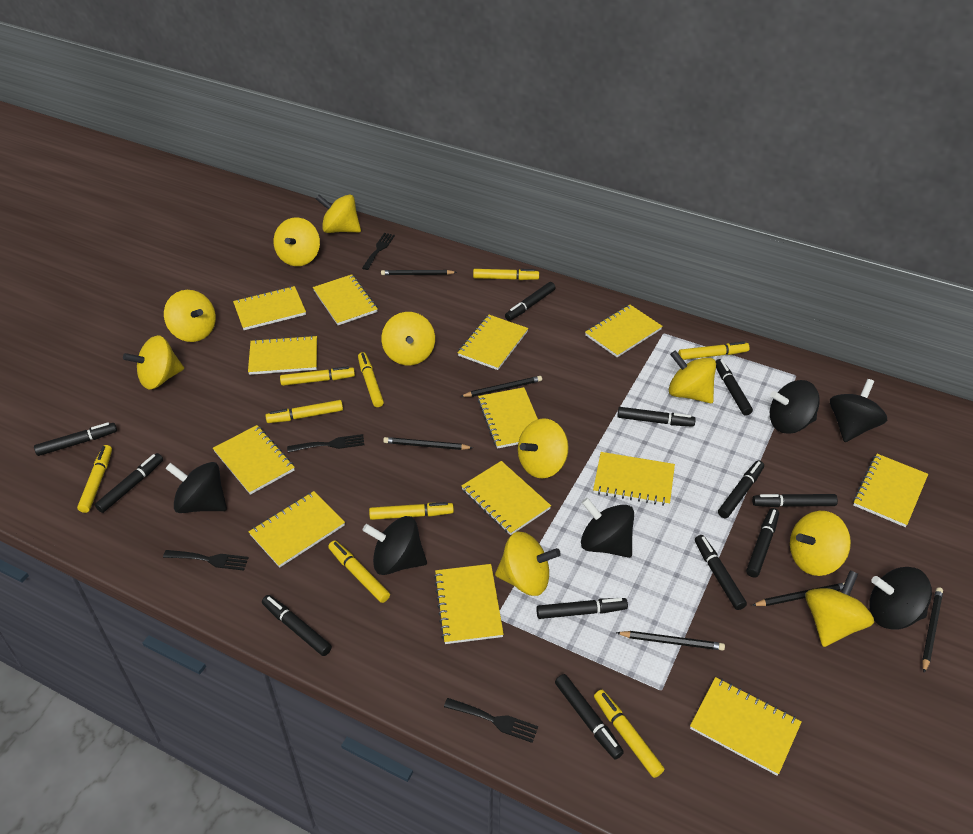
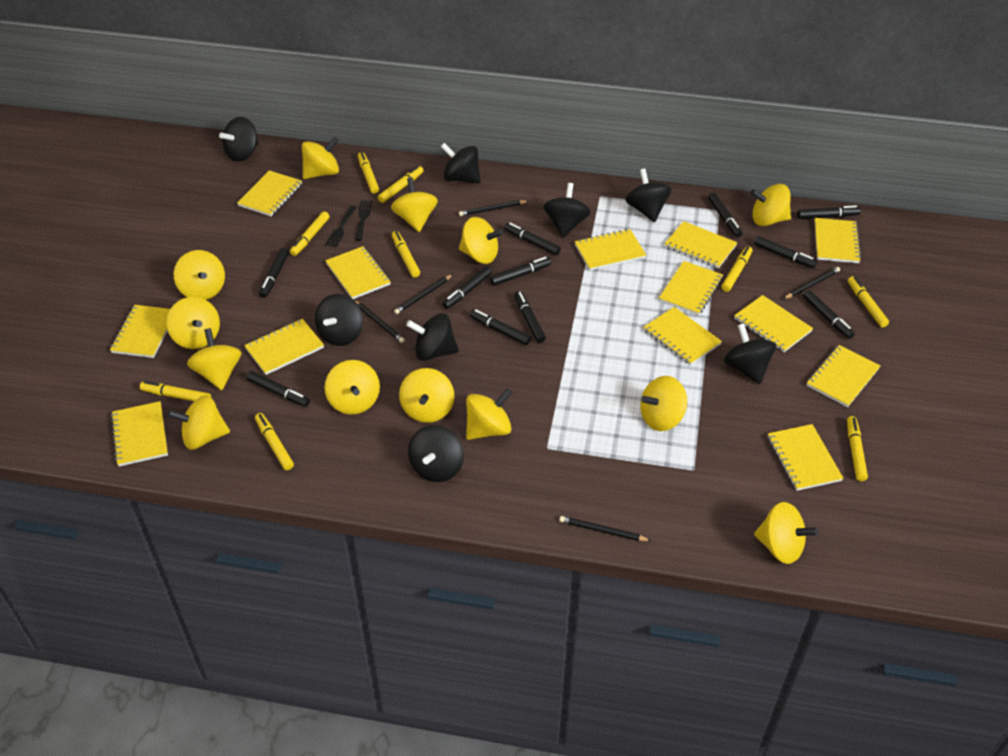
black fork: 4 -> 2
black marker: 12 -> 11
black pencil: 6 -> 5
black spinning top: 6 -> 8
yellow spinning top: 10 -> 13

